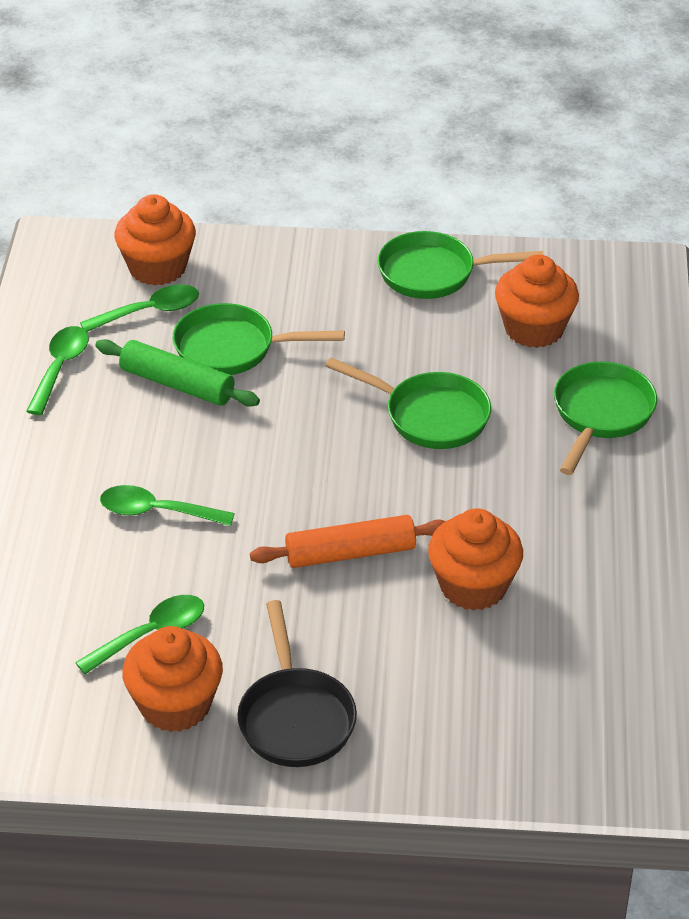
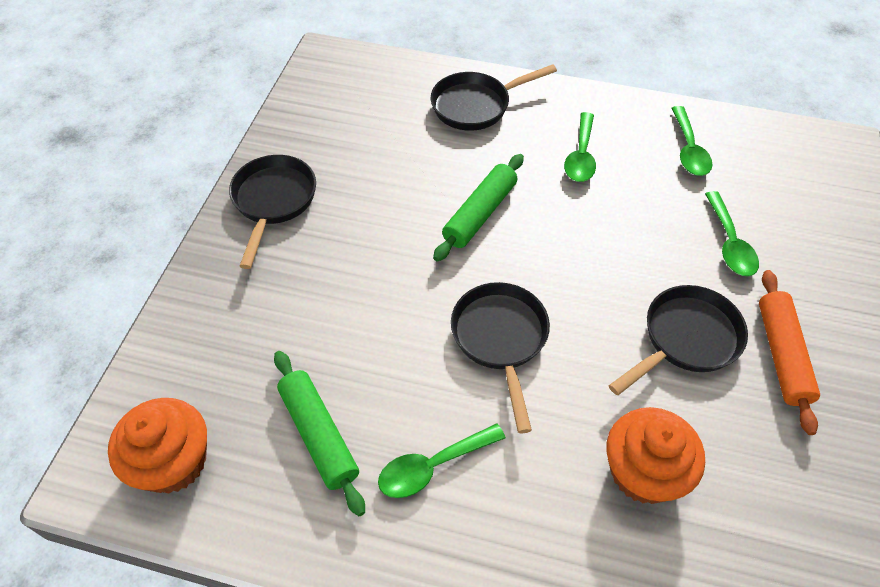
black pan: 1 -> 4
green pan: 4 -> 0
green rolling pin: 1 -> 2
orange cupcake: 4 -> 2

